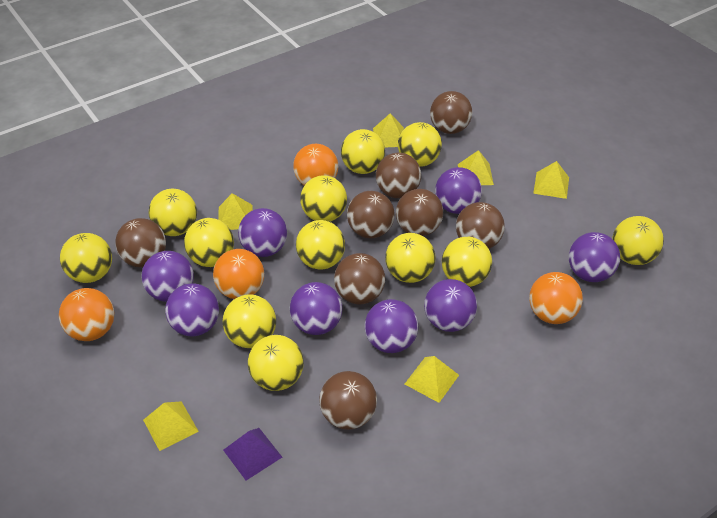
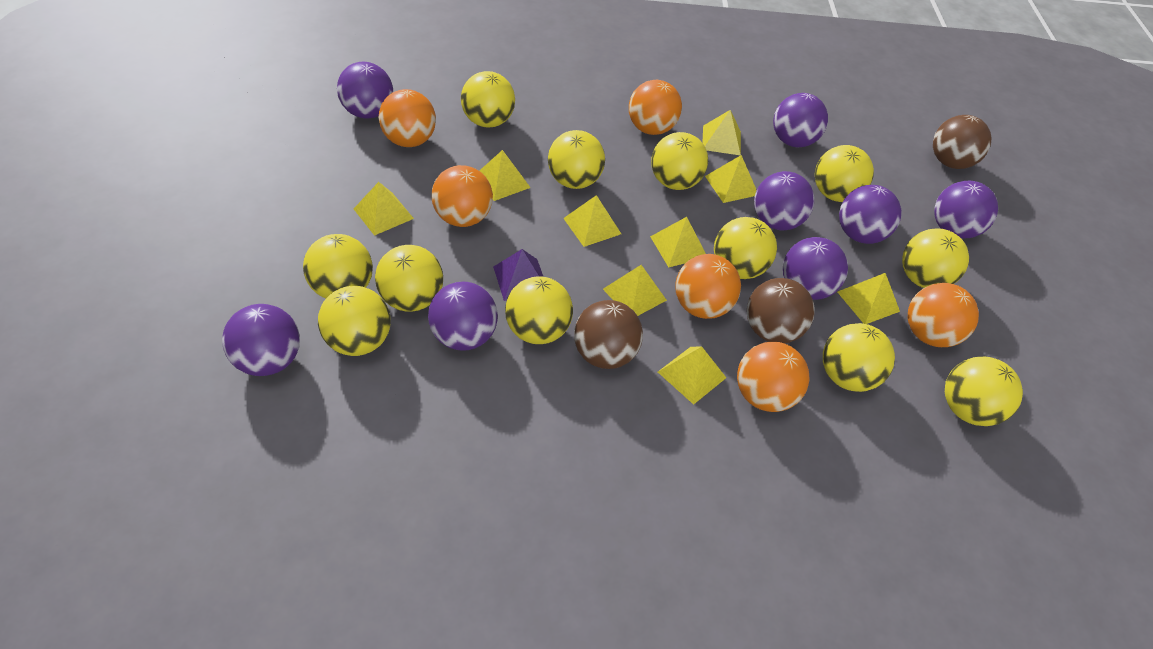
brown ball: 8 -> 3
orange ball: 4 -> 6
yellow pyramid: 6 -> 9

